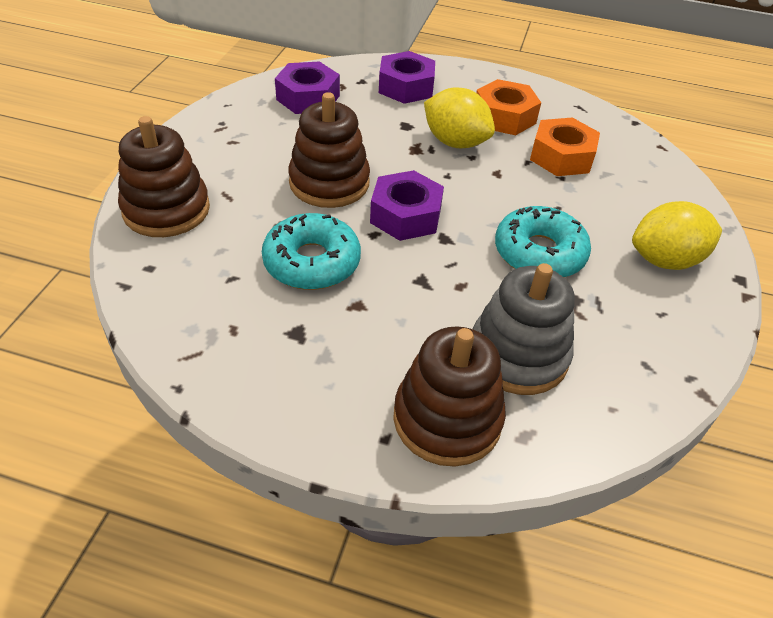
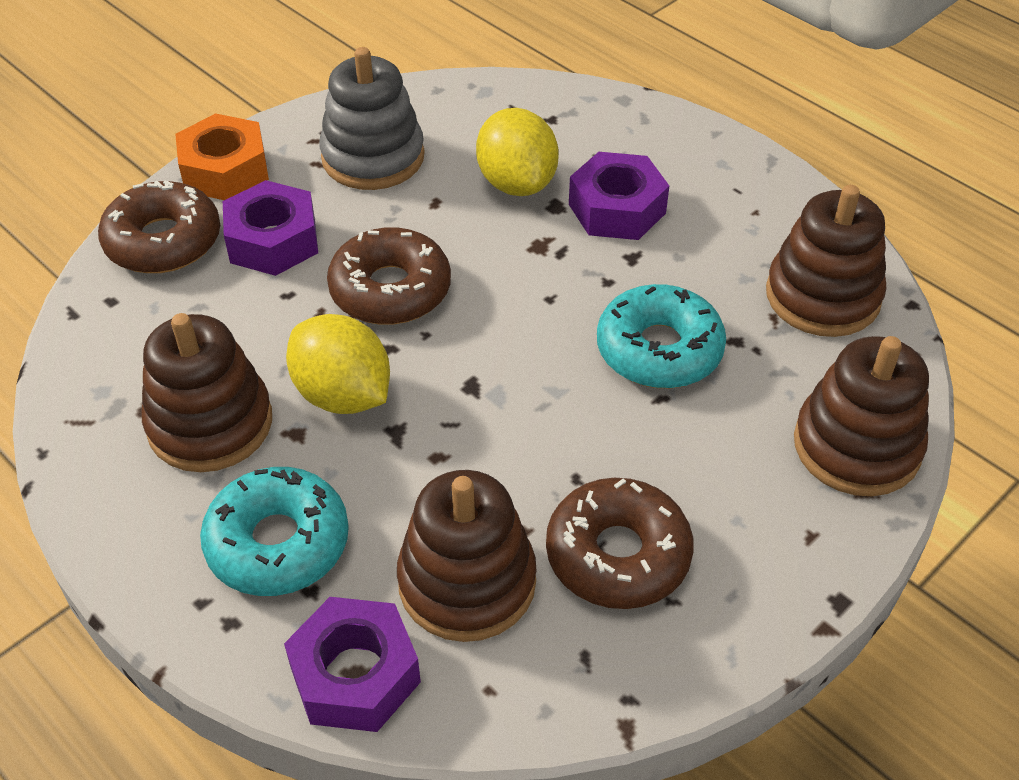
brown donut: 0 -> 3
brown stacking toy: 3 -> 4
orange nut: 2 -> 1

